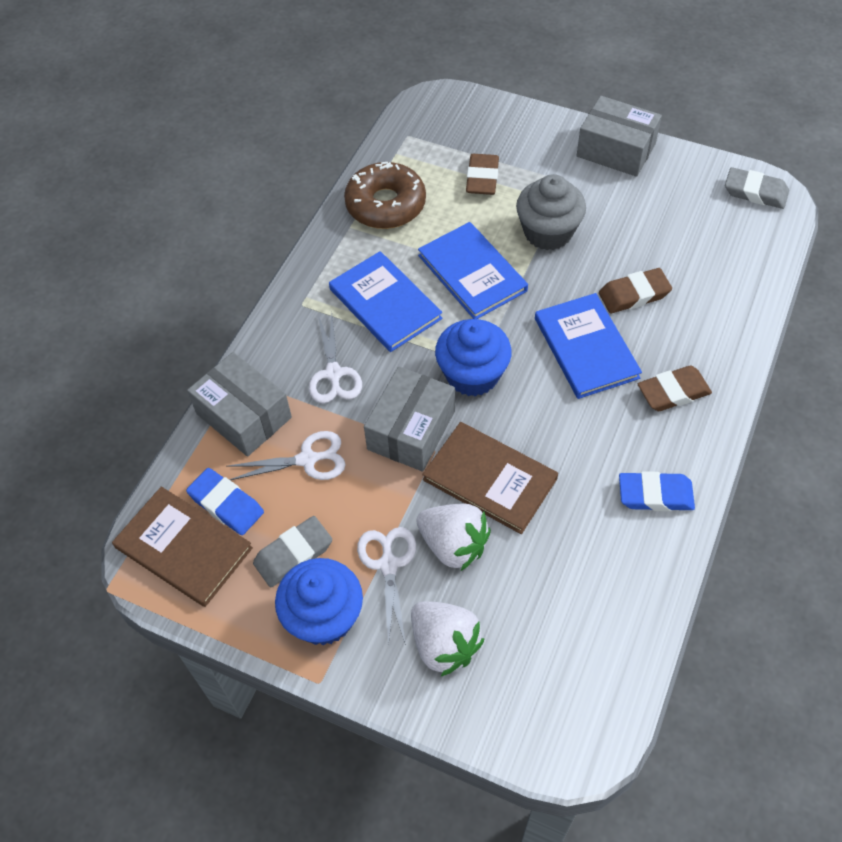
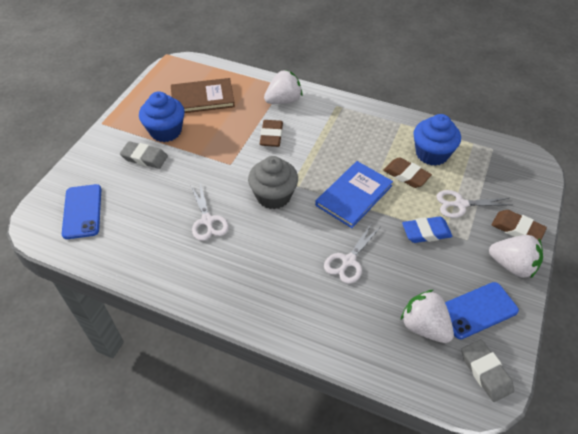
blue book: 3 -> 1
blue eraser: 2 -> 1
blue phone: 0 -> 2
brown book: 2 -> 1
brown donut: 1 -> 0
grey box: 3 -> 0
white strawberry: 2 -> 3

